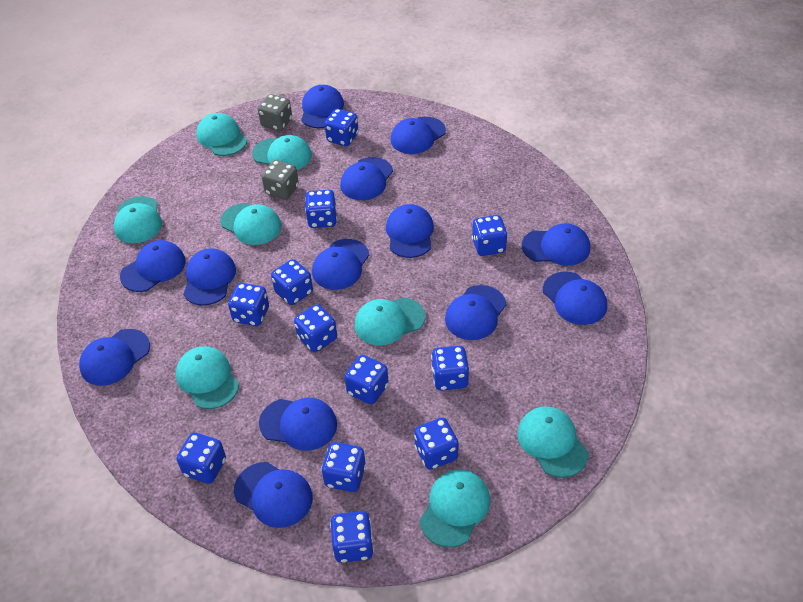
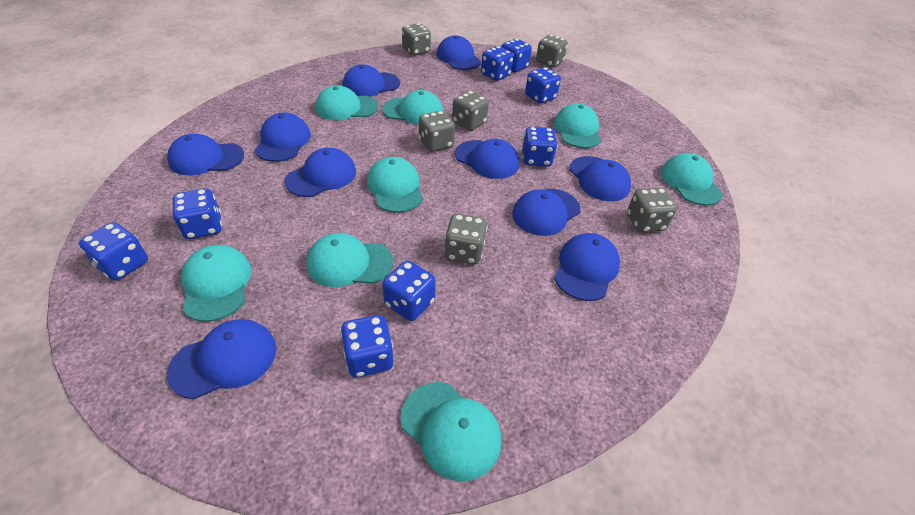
blue cap: 13 -> 10
blue dice: 12 -> 8
grey dice: 2 -> 6

